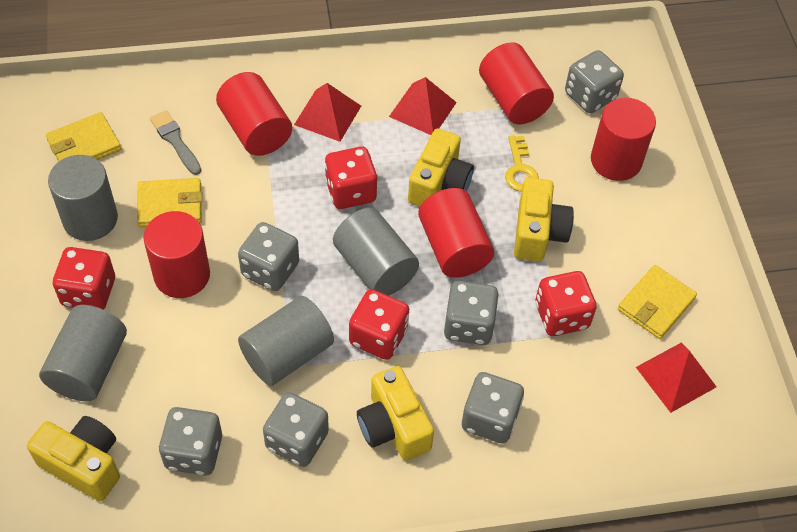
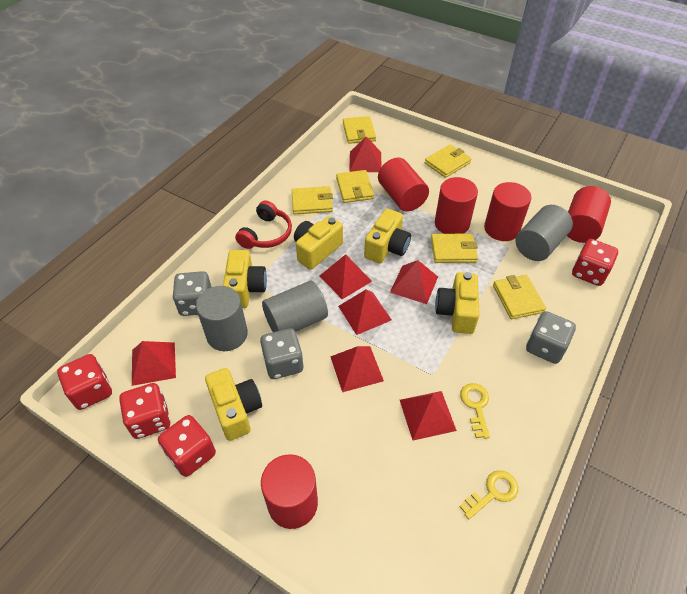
grey brush: 1 -> 0
grey cylinder: 4 -> 3
grey dice: 6 -> 3
red headphones: 0 -> 1
red pyramid: 3 -> 7
yellow camera: 4 -> 5
yellow key: 1 -> 2
yellow wallet: 3 -> 6

